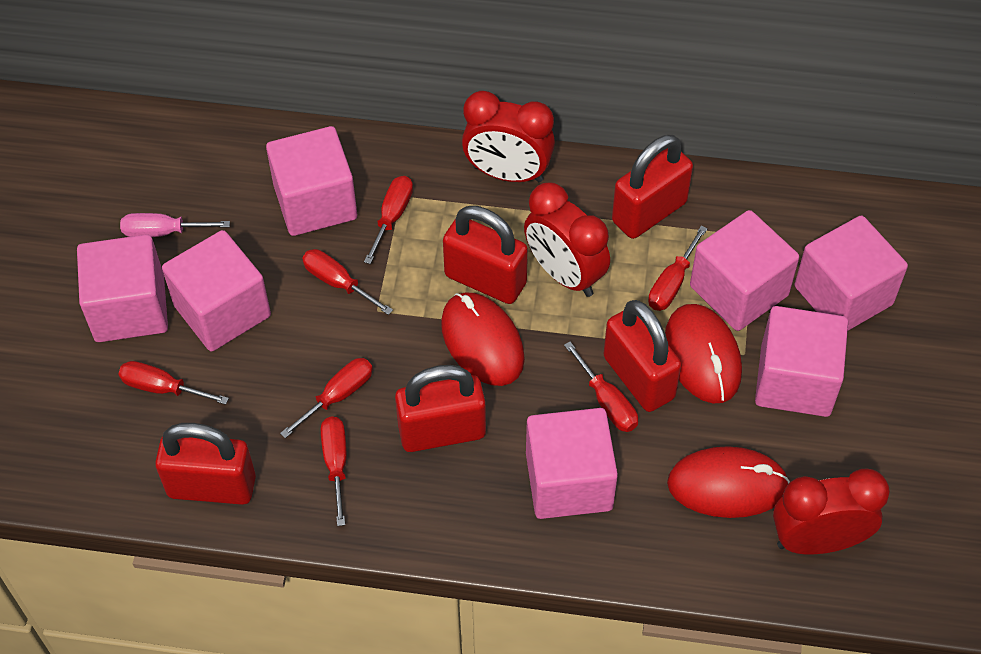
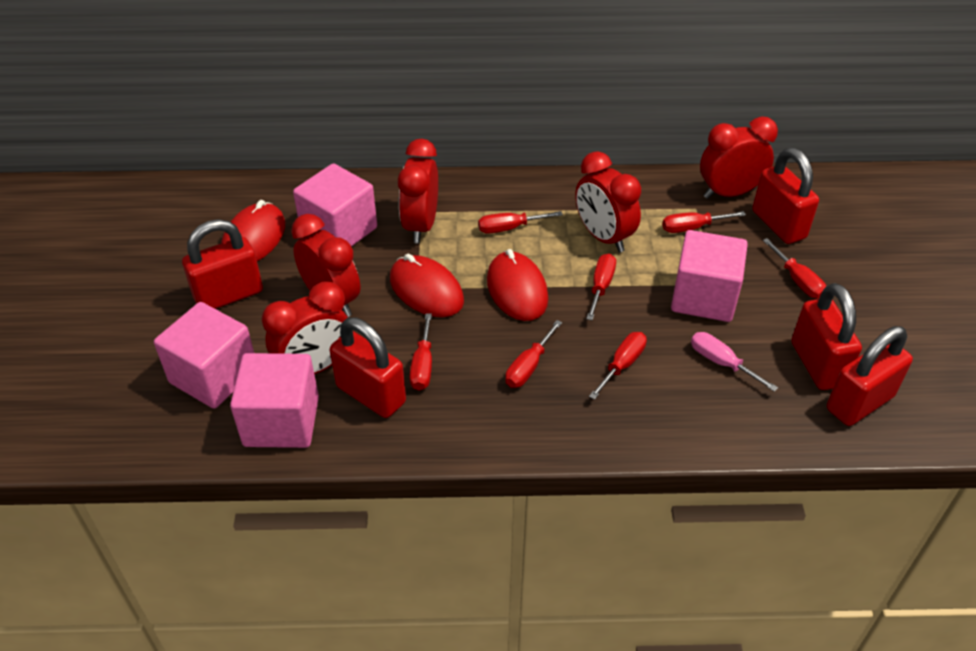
pink cube: 7 -> 4
red clock: 3 -> 5

